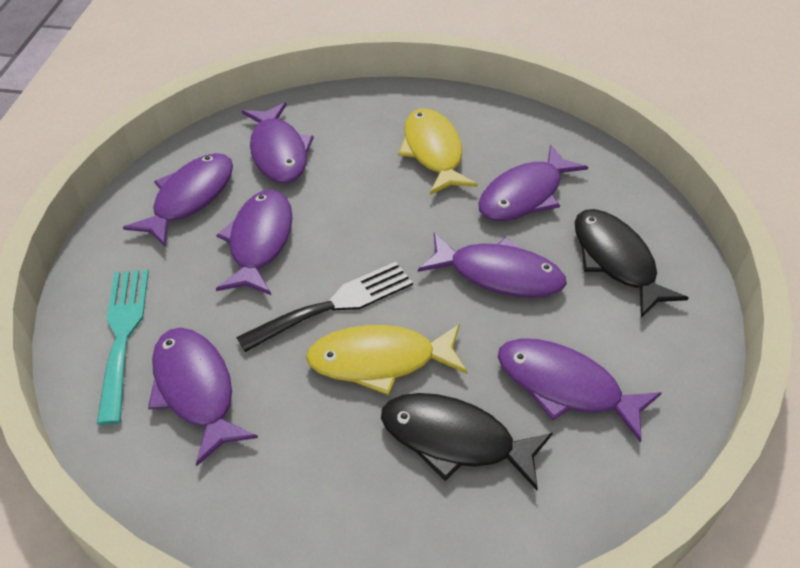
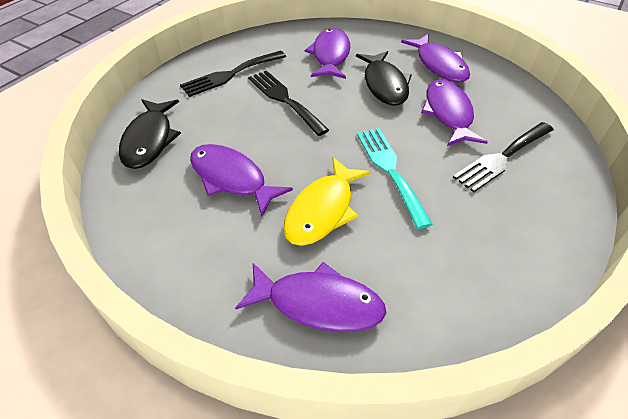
black fork: 1 -> 3
purple fish: 7 -> 5
yellow fish: 2 -> 1

